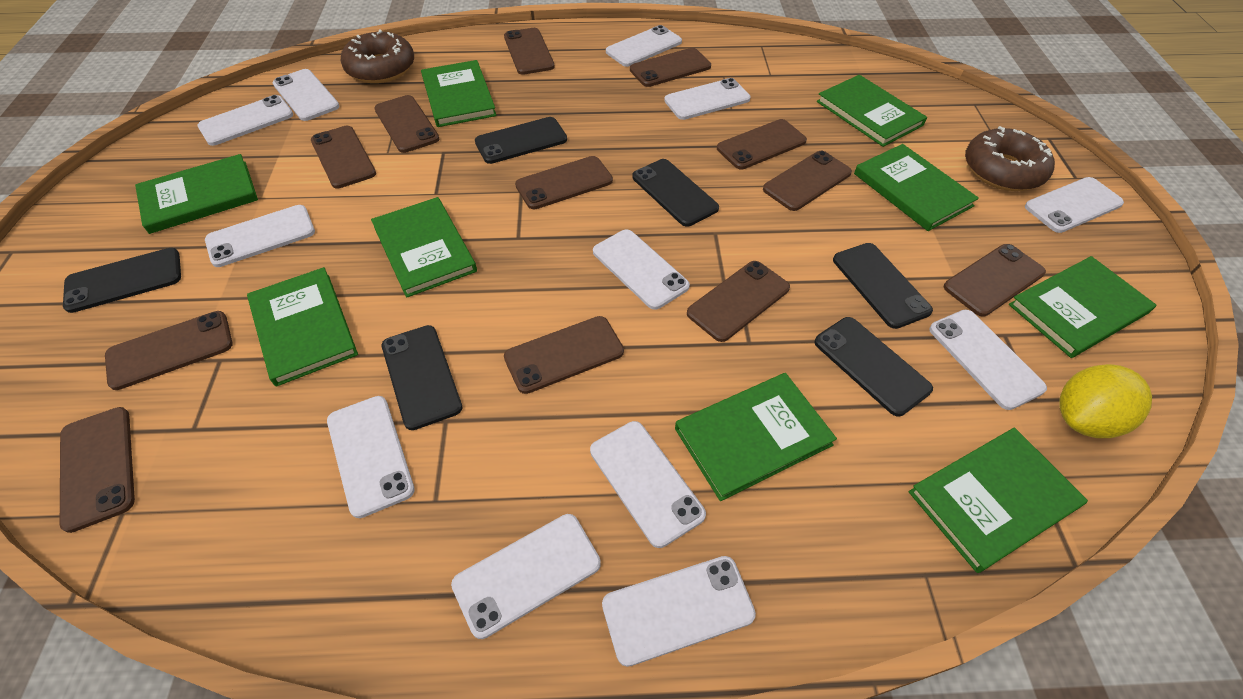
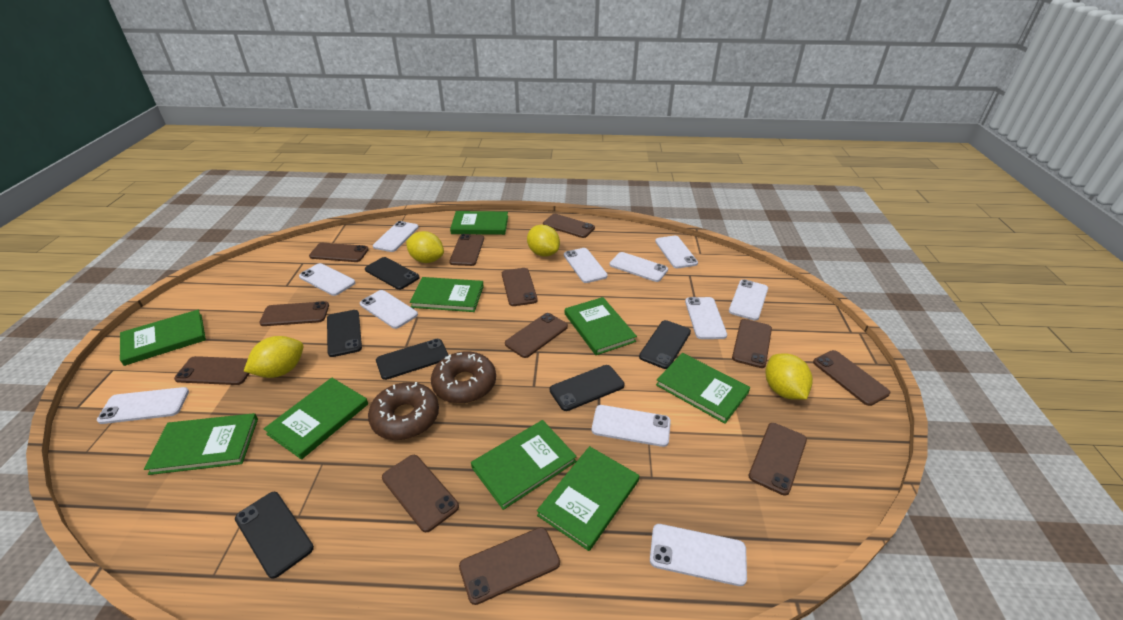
white phone: 12 -> 11
yellow lemon: 1 -> 4

